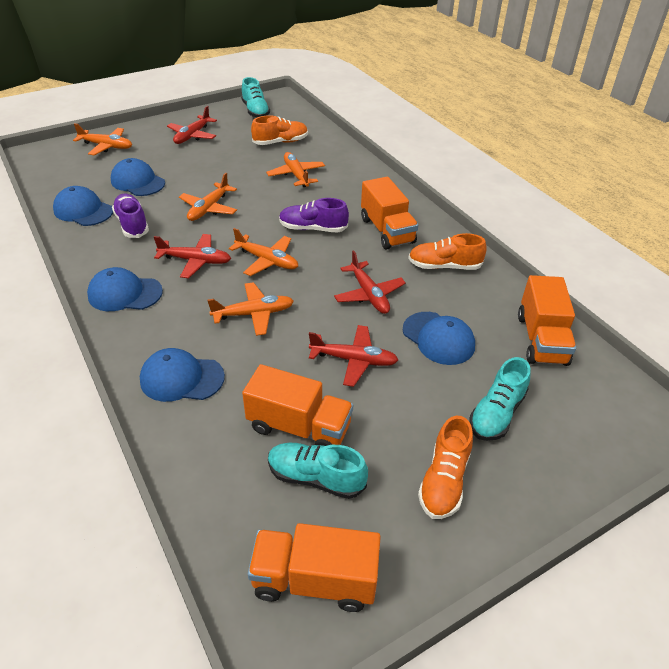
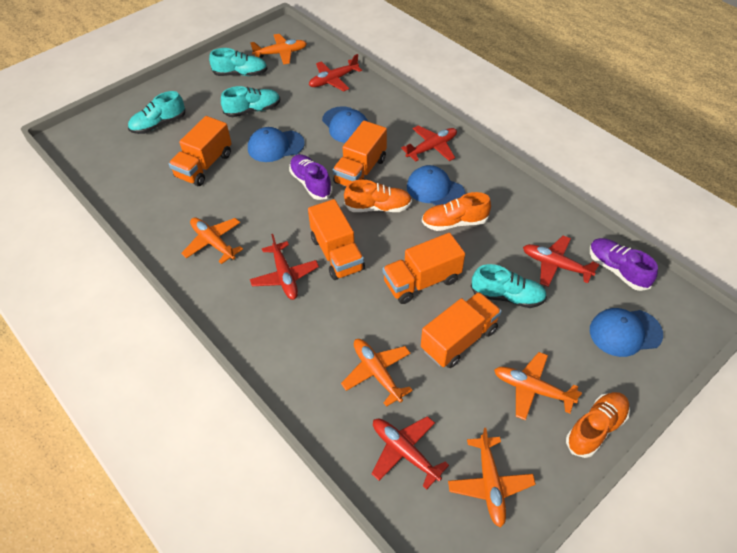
blue cap: 5 -> 4
orange truck: 4 -> 5
red plane: 4 -> 5
turquoise shoe: 3 -> 4

